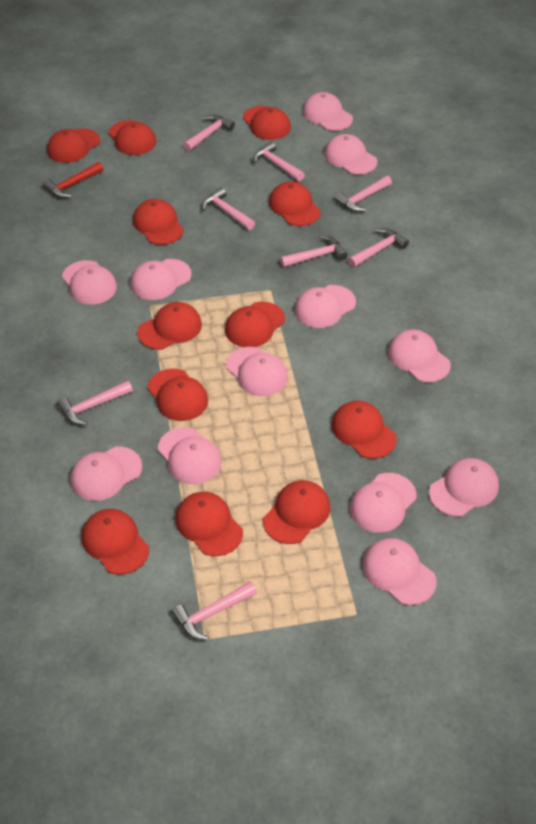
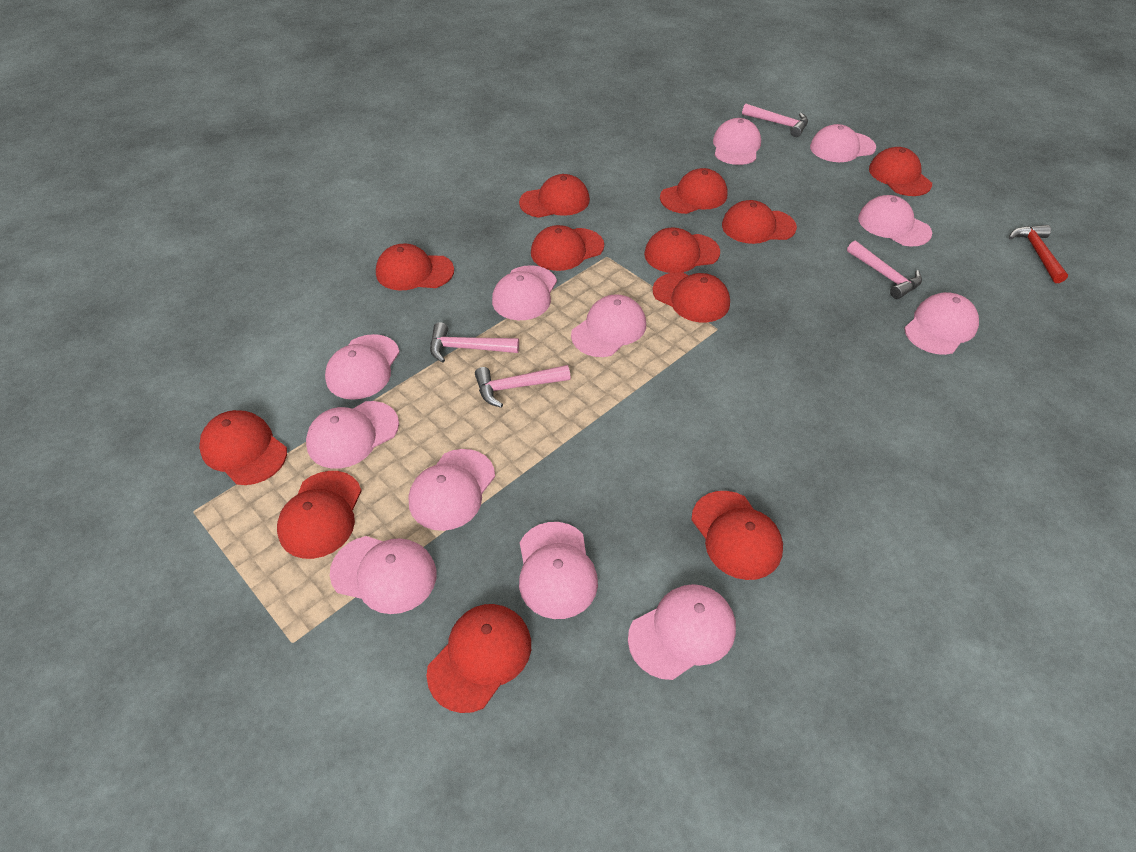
pink hammer: 8 -> 4

